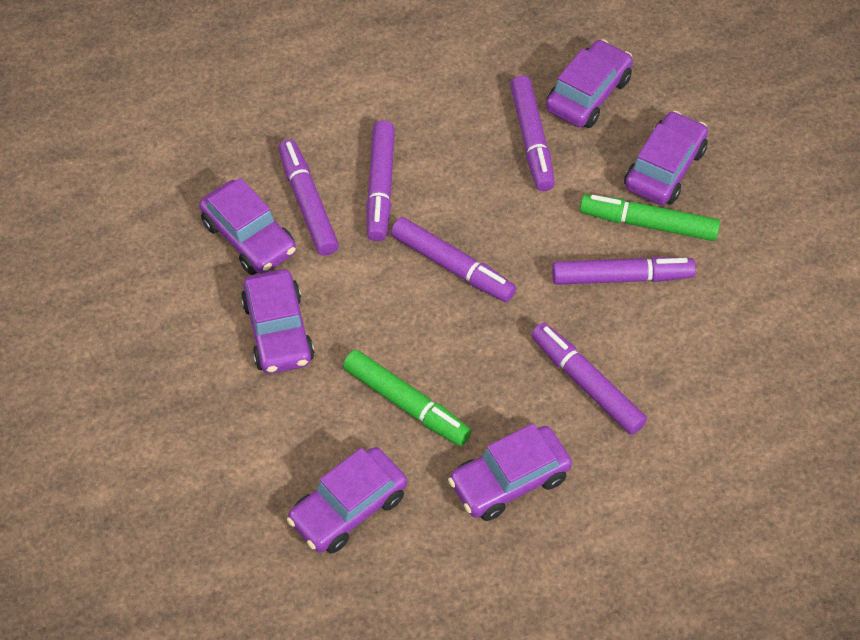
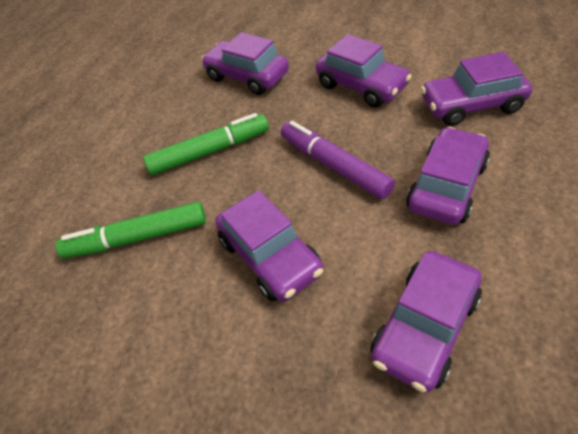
purple marker: 6 -> 1

